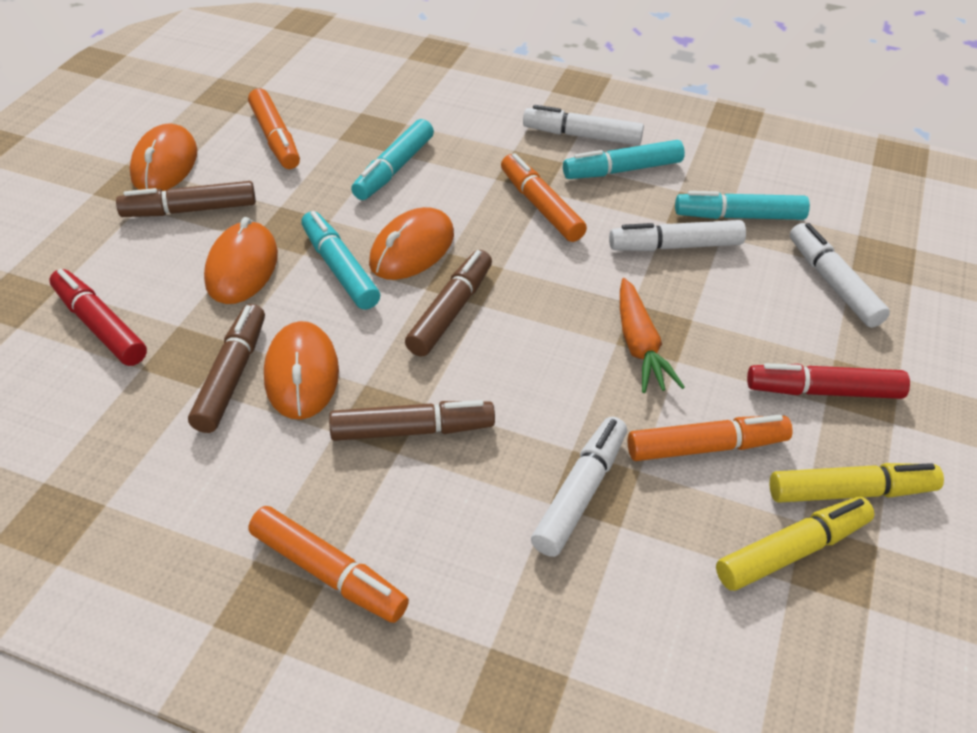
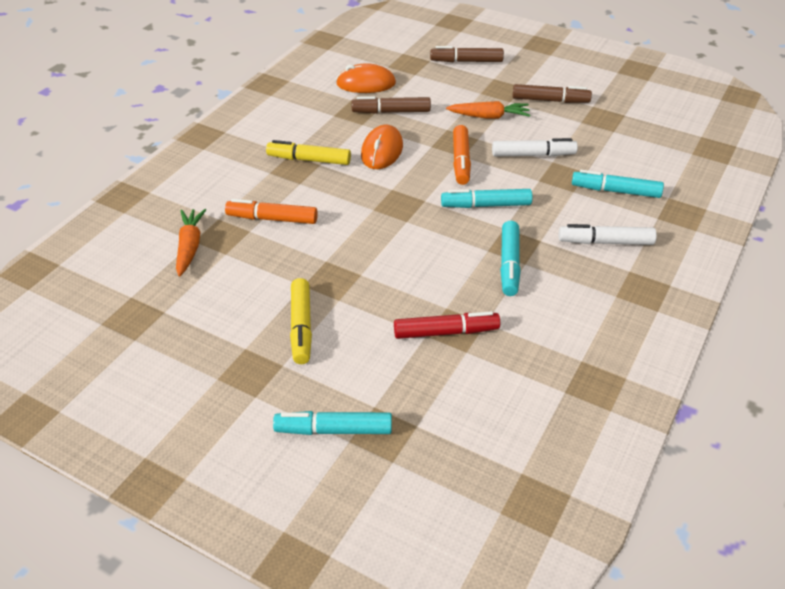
brown marker: 4 -> 3
orange carrot: 1 -> 2
orange marker: 4 -> 2
orange mouse: 4 -> 2
red marker: 2 -> 1
white marker: 4 -> 2

